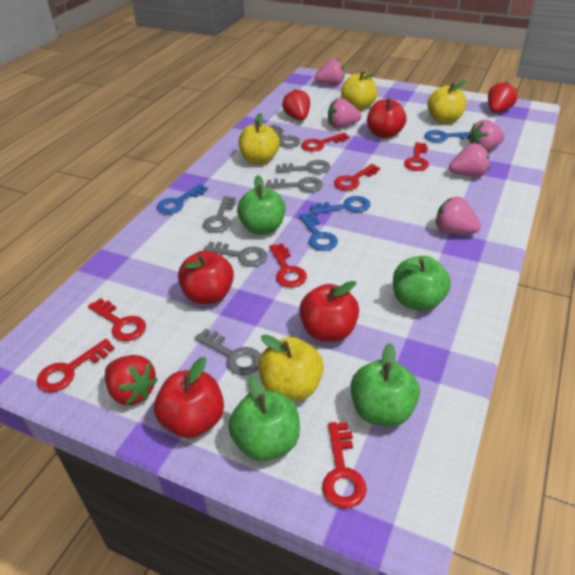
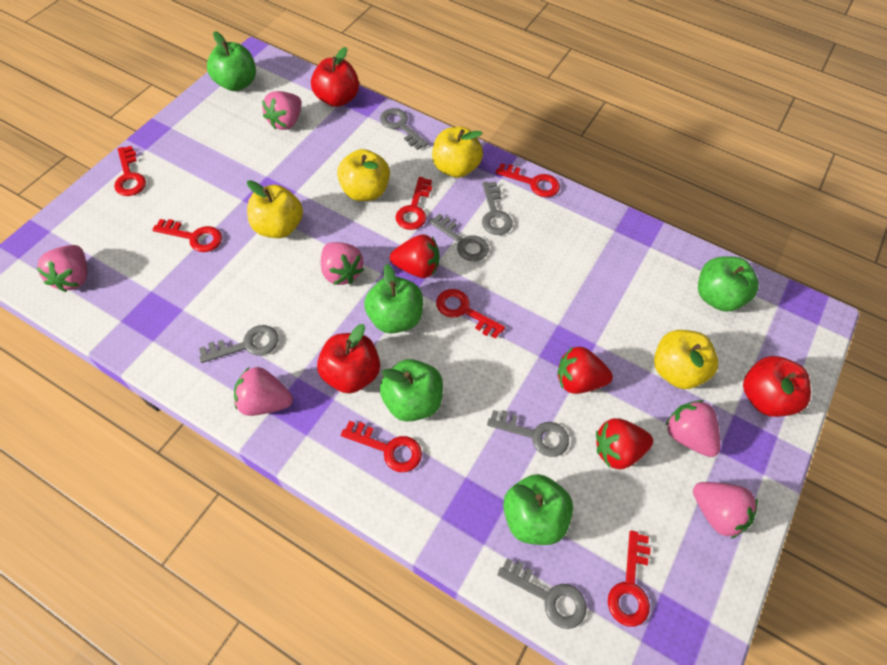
blue key: 4 -> 0
green apple: 4 -> 5
pink strawberry: 5 -> 6
red apple: 4 -> 3

